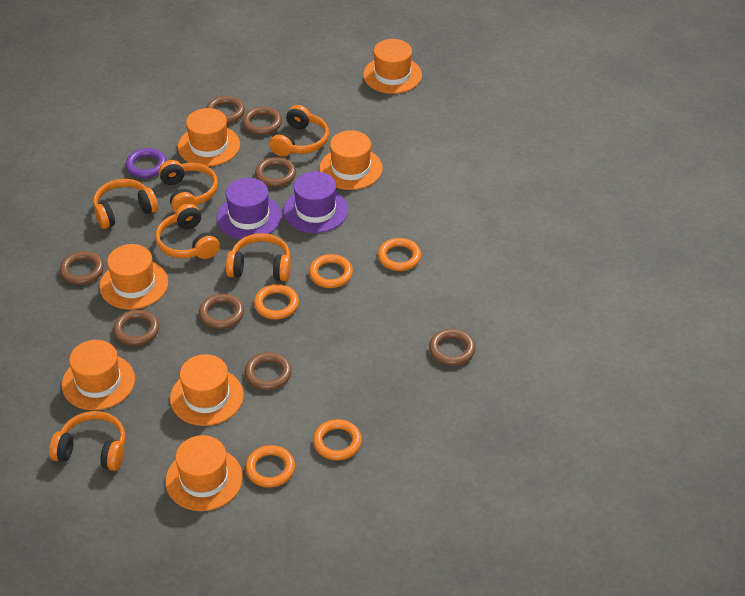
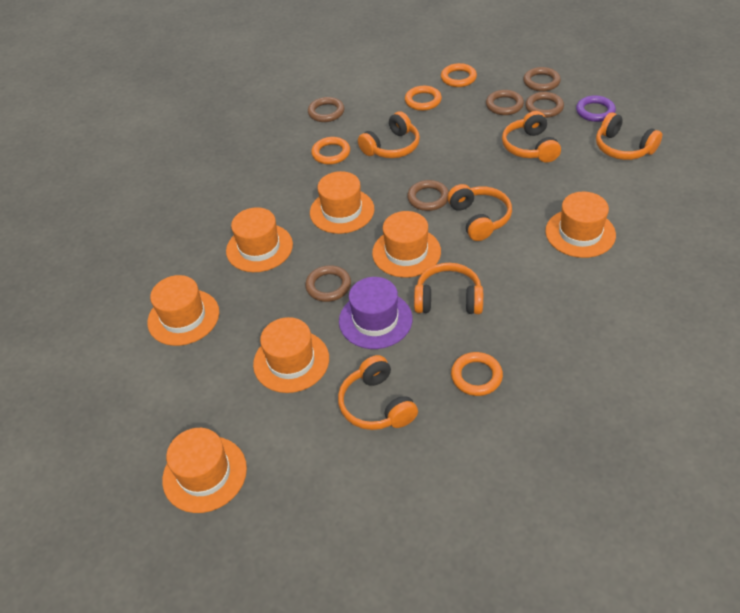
brown ring: 8 -> 6
orange ring: 5 -> 4
purple hat: 2 -> 1

